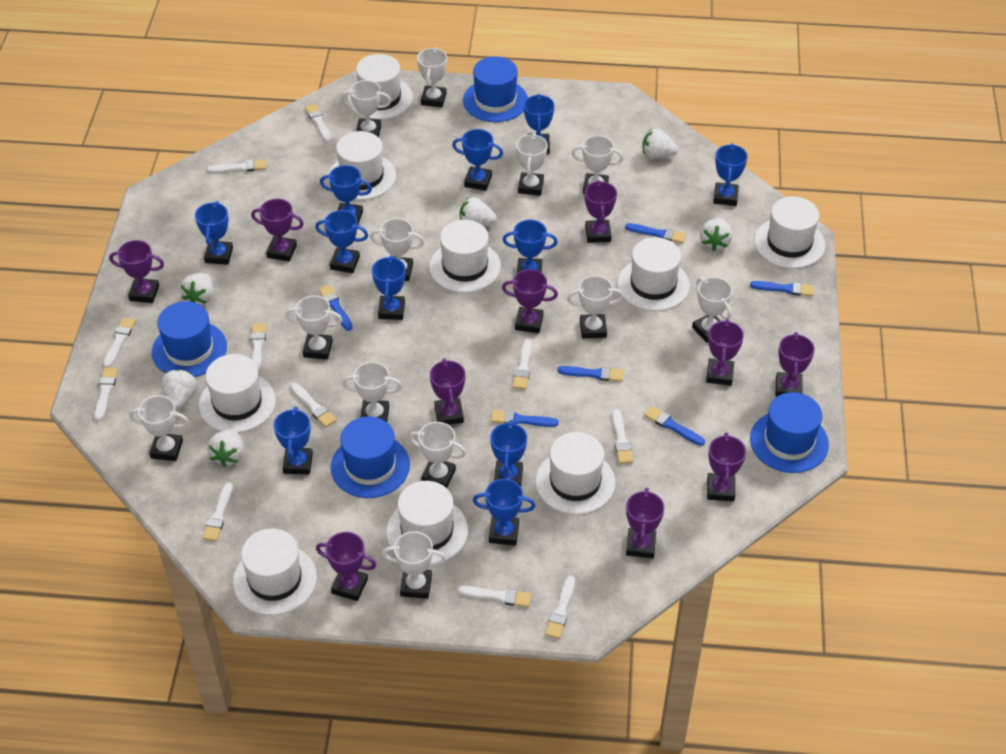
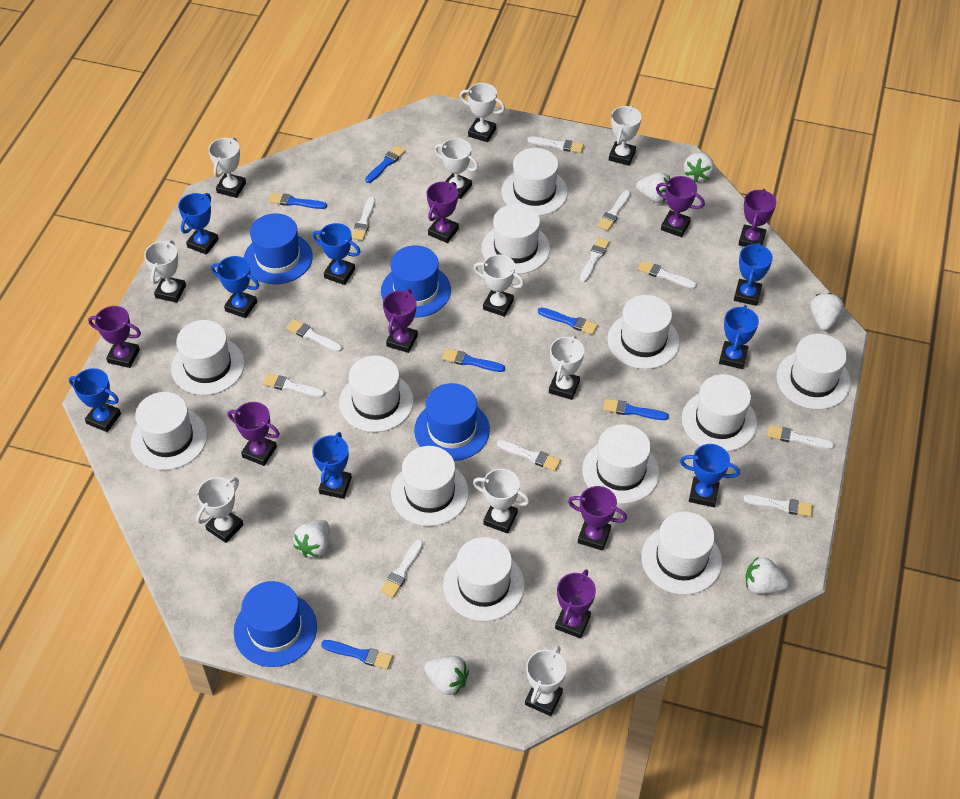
blue trophy: 11 -> 8
purple trophy: 10 -> 8
white hat: 9 -> 12
white trophy: 12 -> 10

